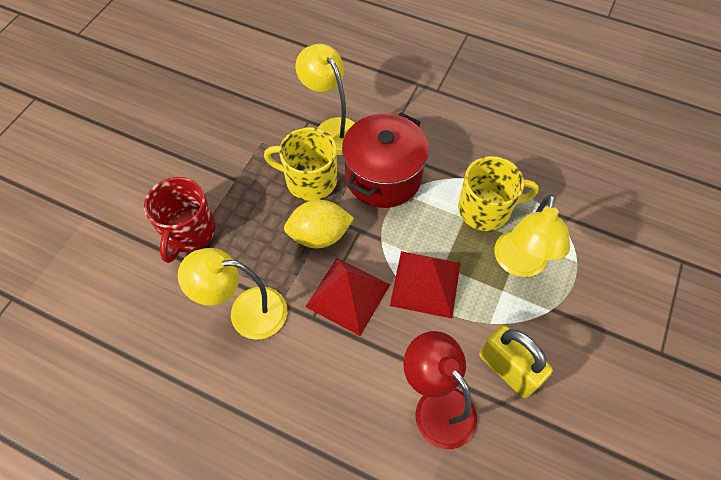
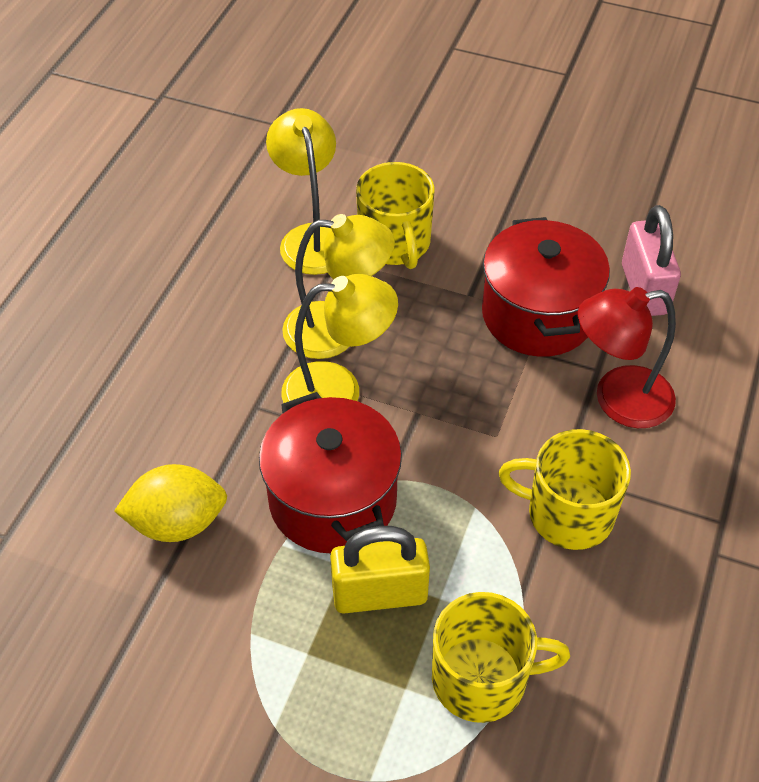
pink padlock: 0 -> 1
red mug: 1 -> 0
red pot: 1 -> 2
red pyramid: 2 -> 0
yellow mug: 2 -> 3

